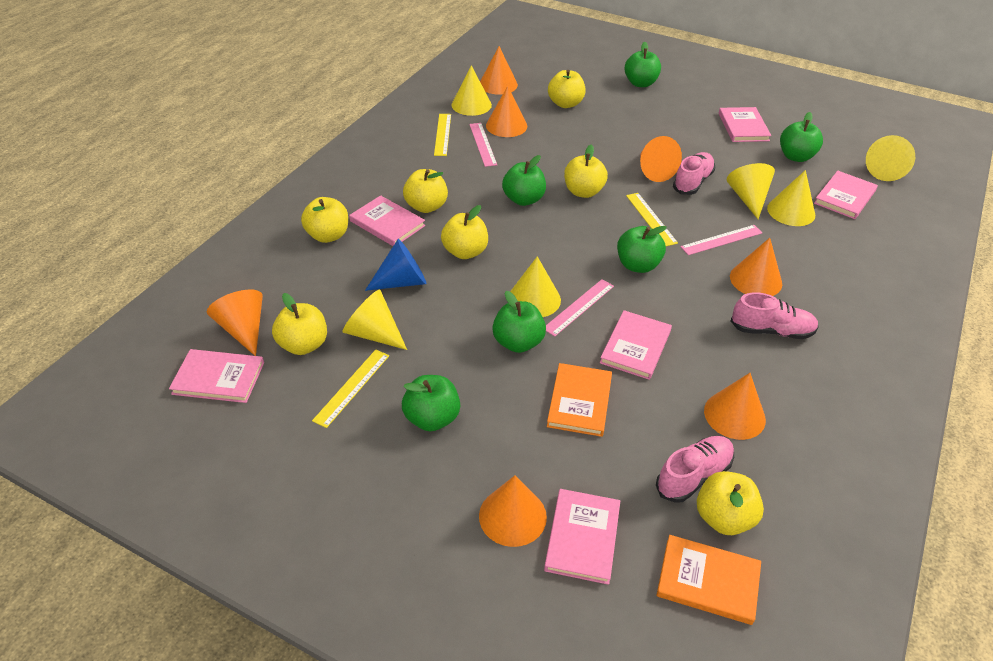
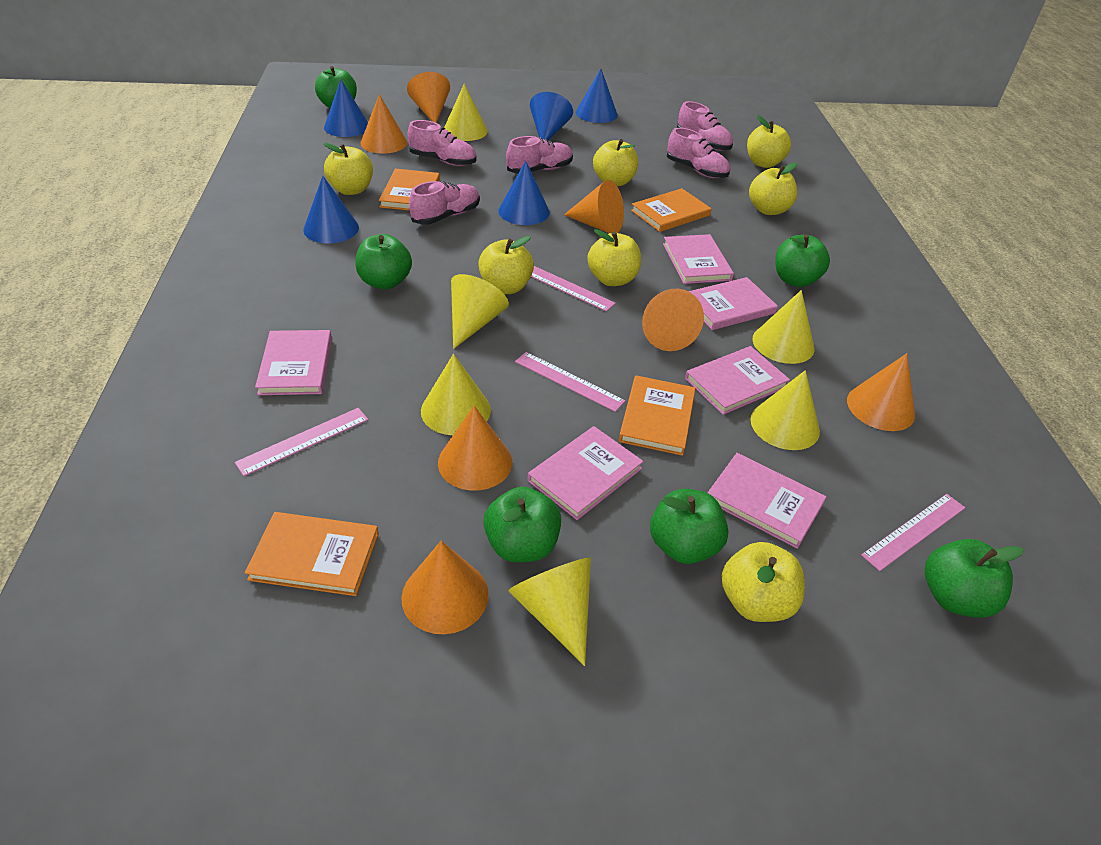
blue cone: 1 -> 5
orange book: 2 -> 4
pink ruler: 3 -> 4
pink shoe: 3 -> 5
yellow ruler: 3 -> 0

